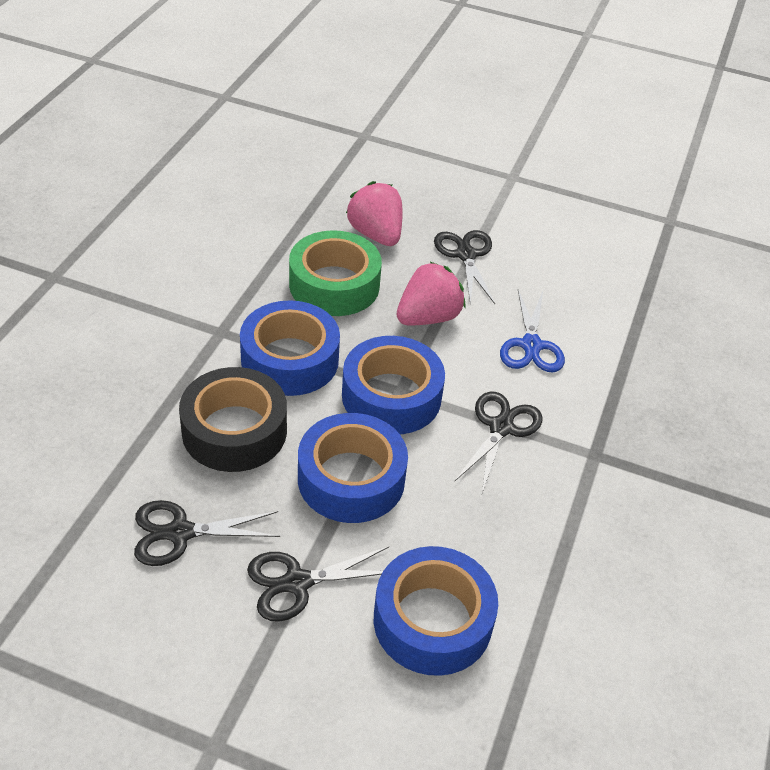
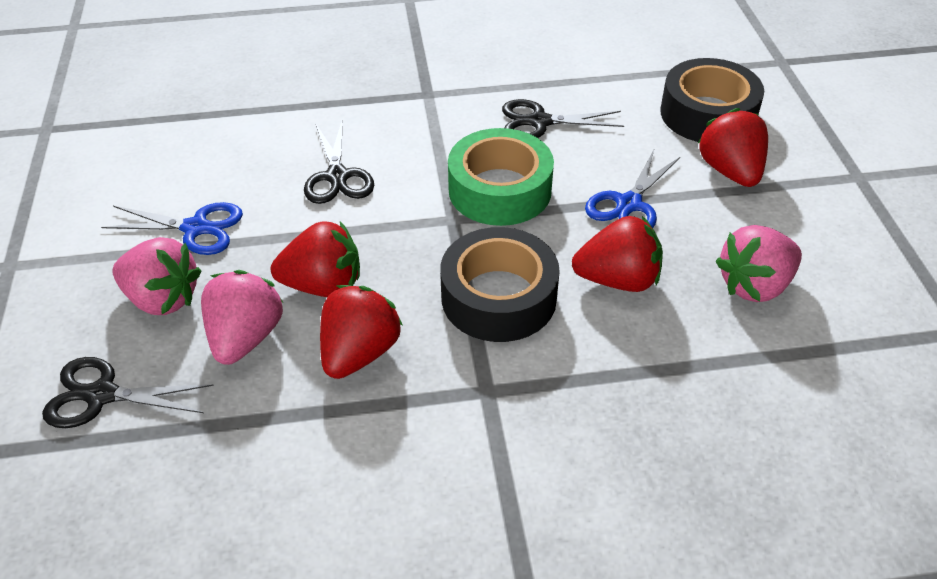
black scissors: 4 -> 3
black tape: 1 -> 2
blue scissors: 1 -> 2
blue tape: 4 -> 0
pink strawberry: 2 -> 3
red strawberry: 0 -> 4

